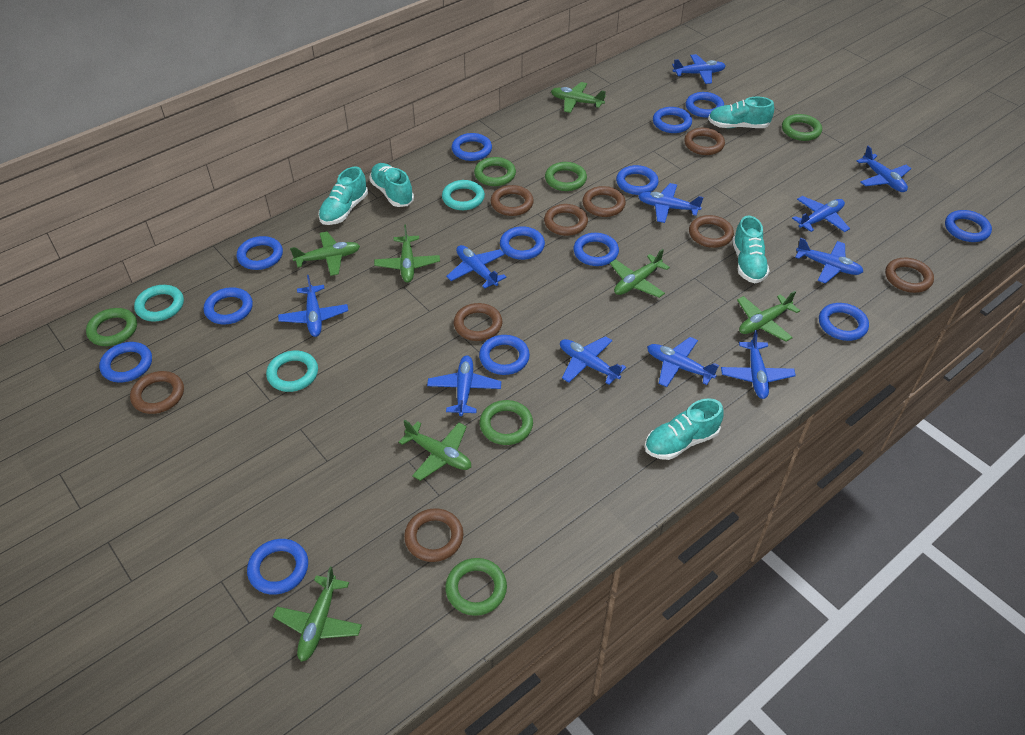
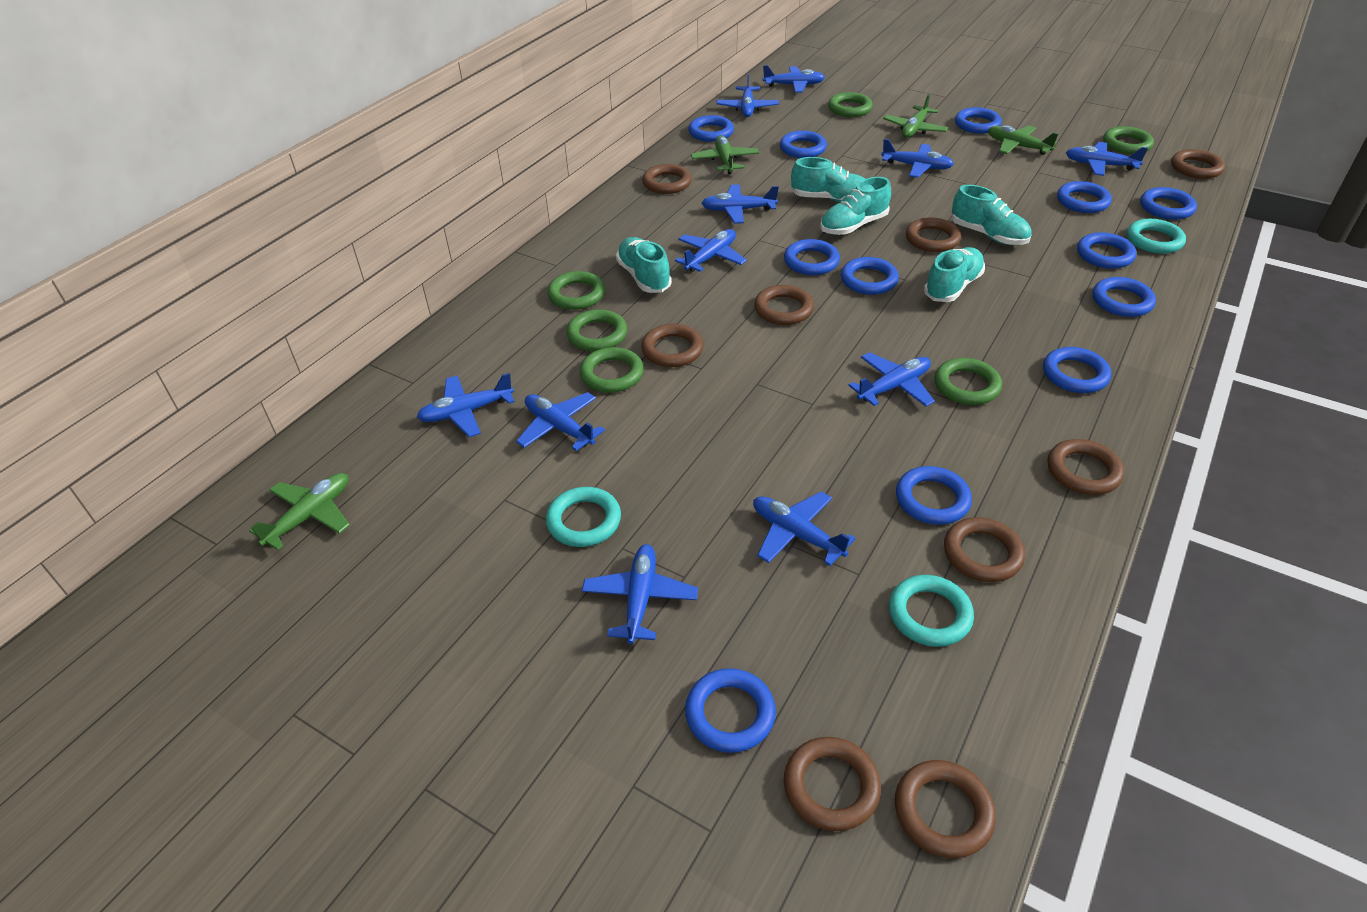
blue ring: 13 -> 12
green plane: 7 -> 4

